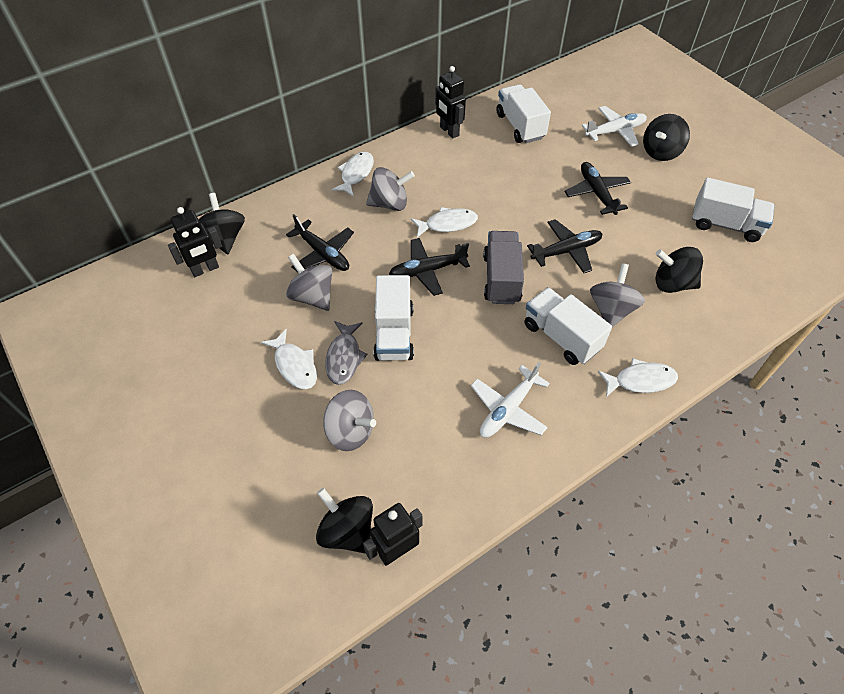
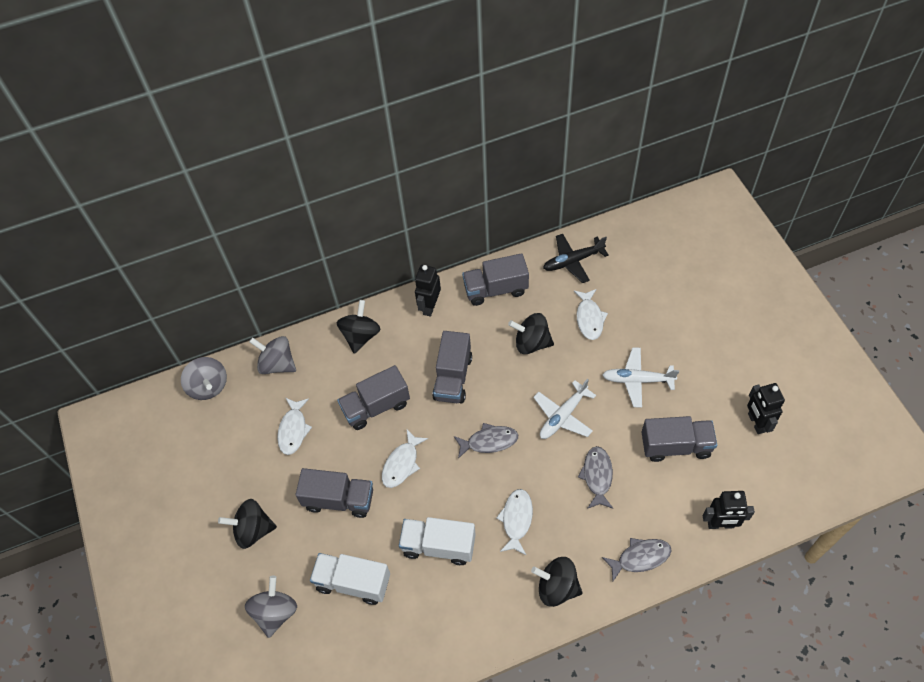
black plane: 4 -> 1
grey fish: 1 -> 3
grey spinning top: 4 -> 3
grey truck: 1 -> 5
white truck: 4 -> 2

